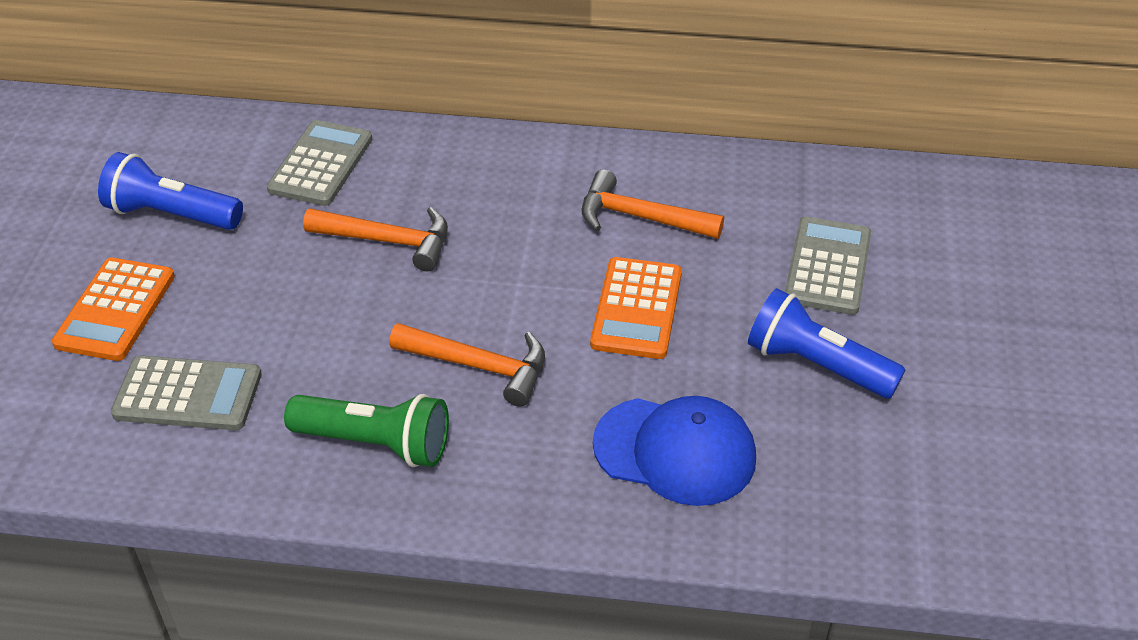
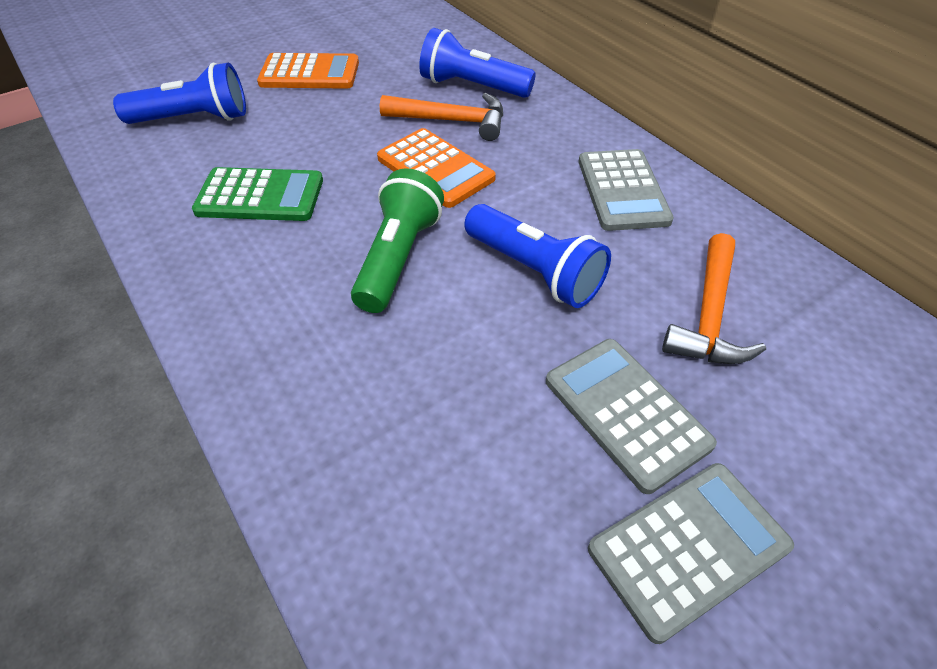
blue cap: 1 -> 0
blue flashlight: 2 -> 3
green calculator: 0 -> 1
orange hammer: 3 -> 2

